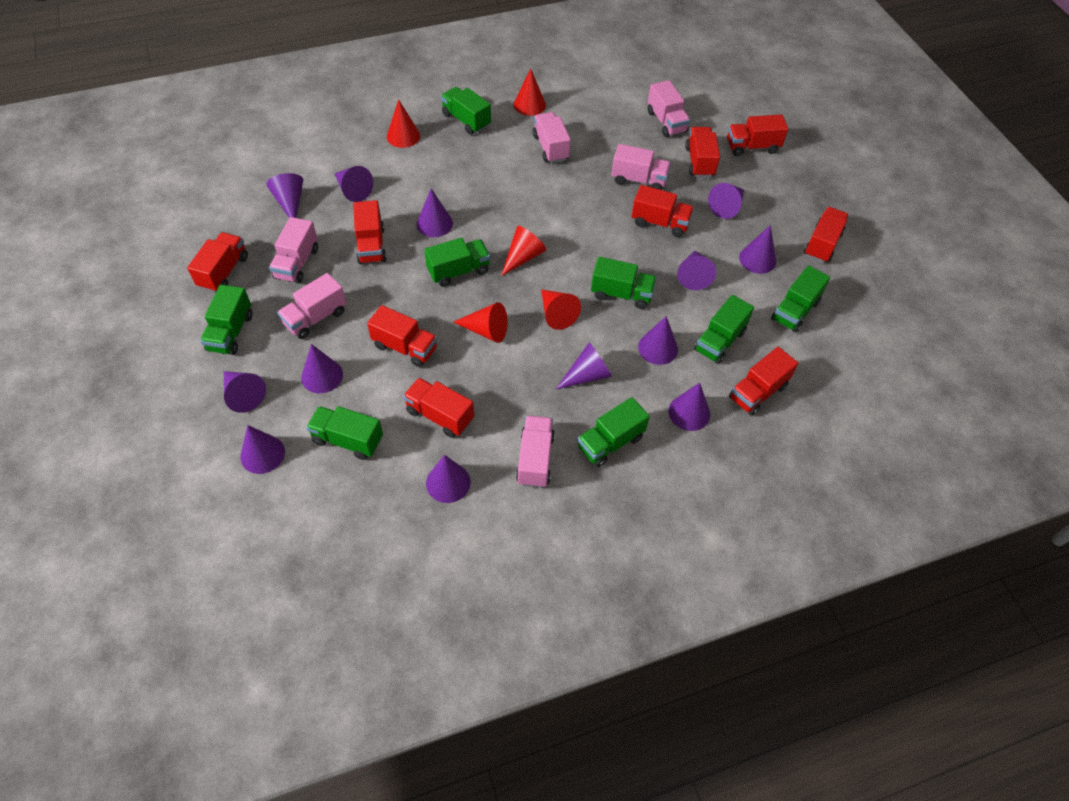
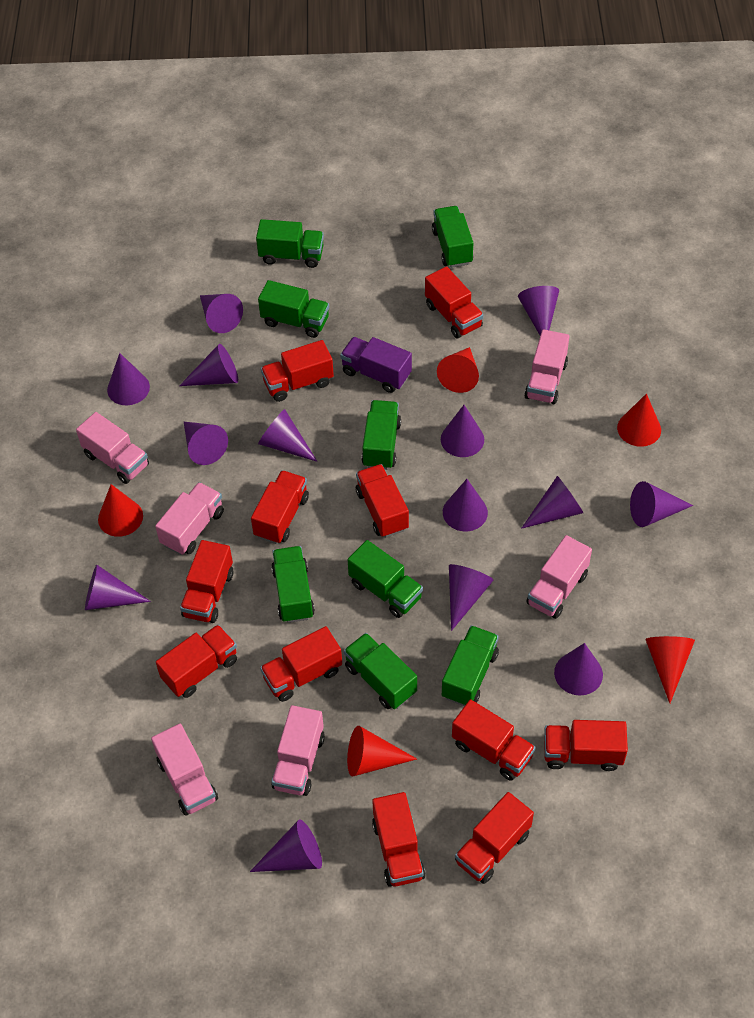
purple cone: 13 -> 14
purple truck: 0 -> 1
red truck: 9 -> 11

